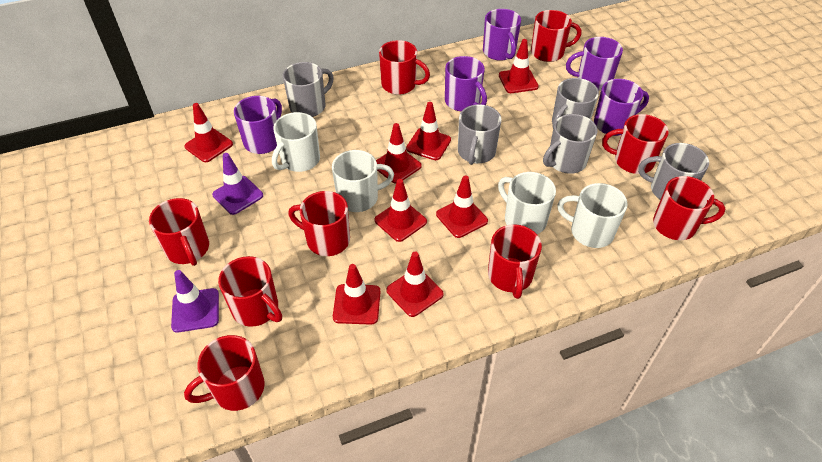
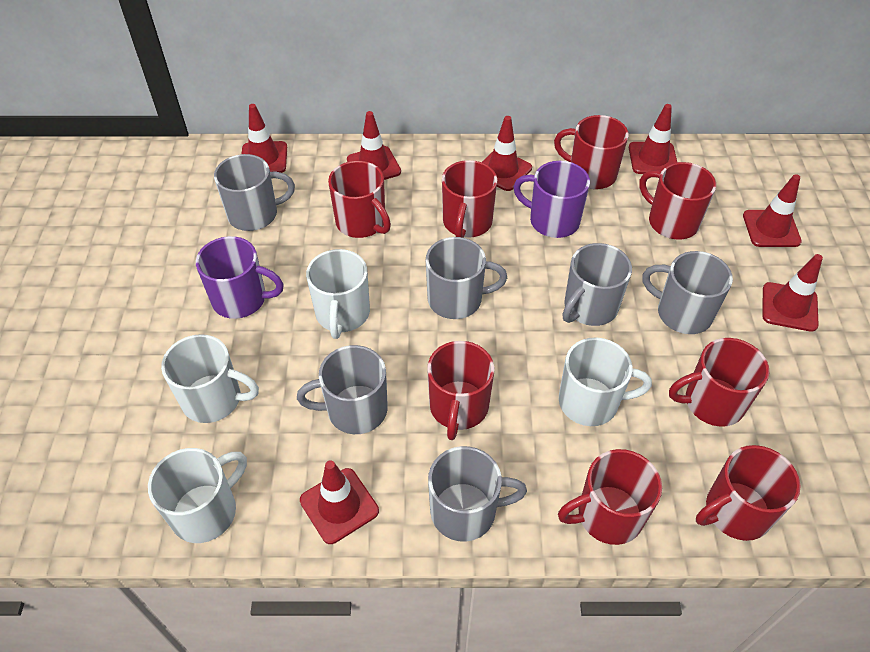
grey mug: 5 -> 6
purple mug: 5 -> 2
purple traffic cone: 2 -> 0
red mug: 9 -> 8
red traffic cone: 8 -> 7

